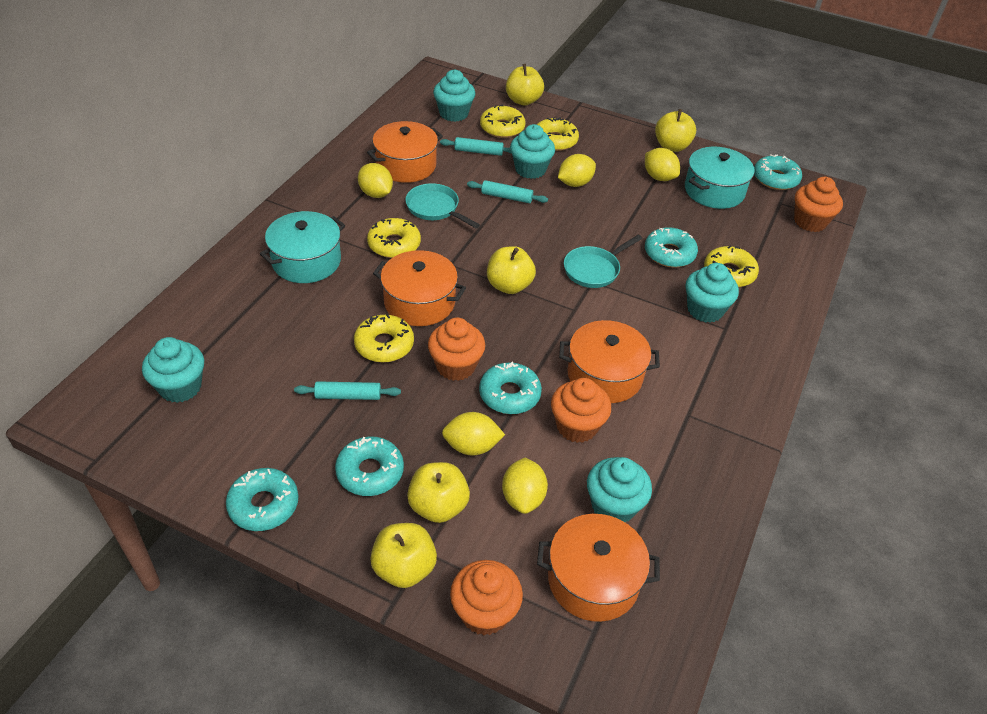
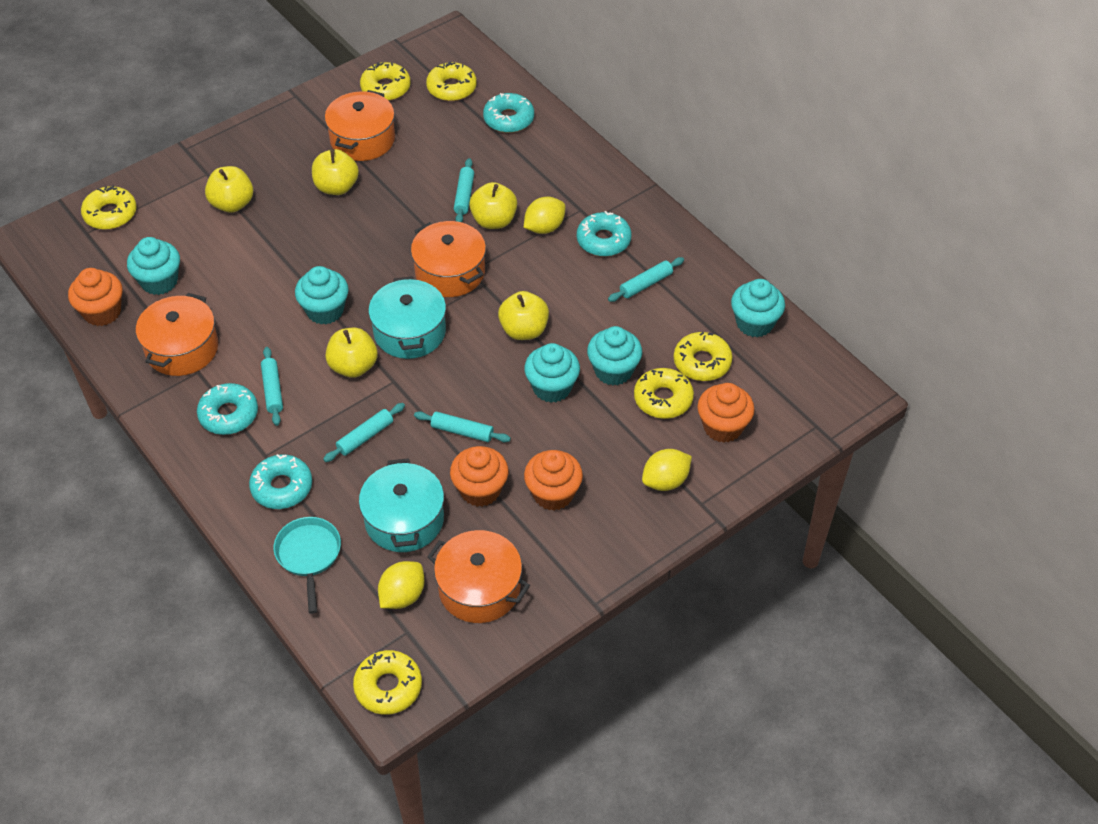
turquoise donut: 5 -> 4
turquoise pan: 2 -> 1
turquoise rolling pin: 3 -> 5
yellow donut: 5 -> 6
yellow lemon: 5 -> 3

